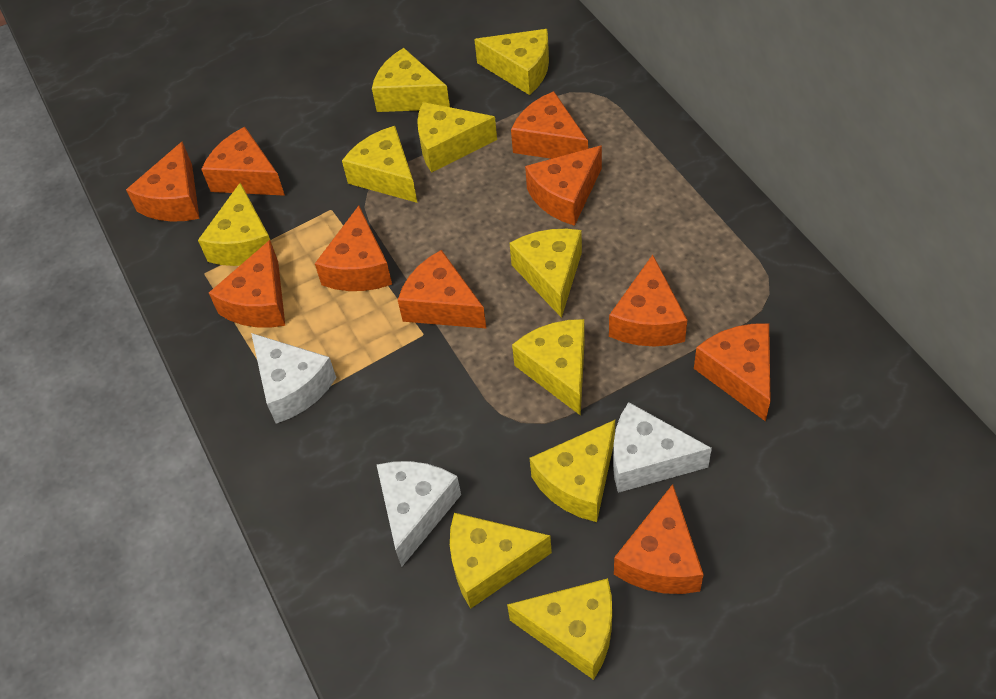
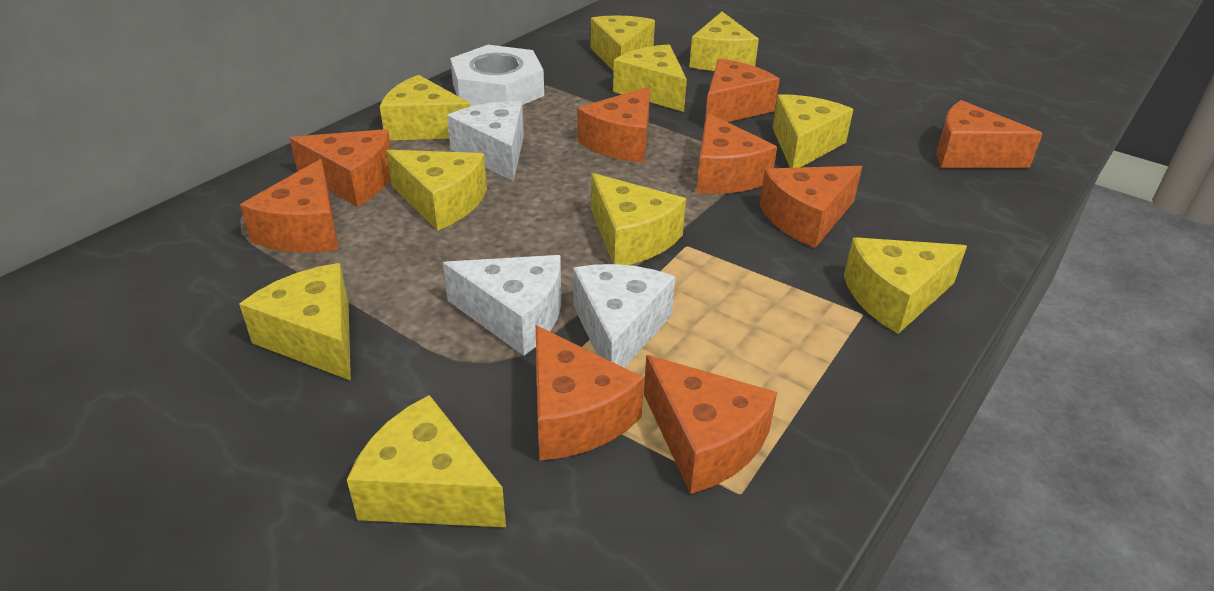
orange cheese: 10 -> 9
white nut: 0 -> 1

